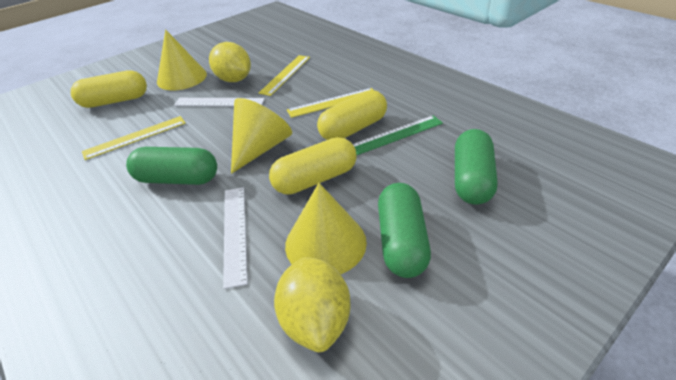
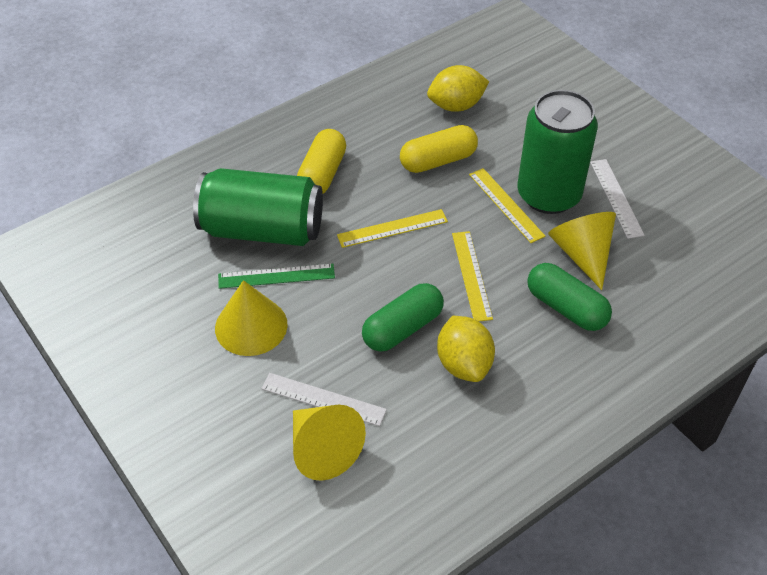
green can: 0 -> 2
green capsule: 3 -> 2
yellow capsule: 3 -> 2

